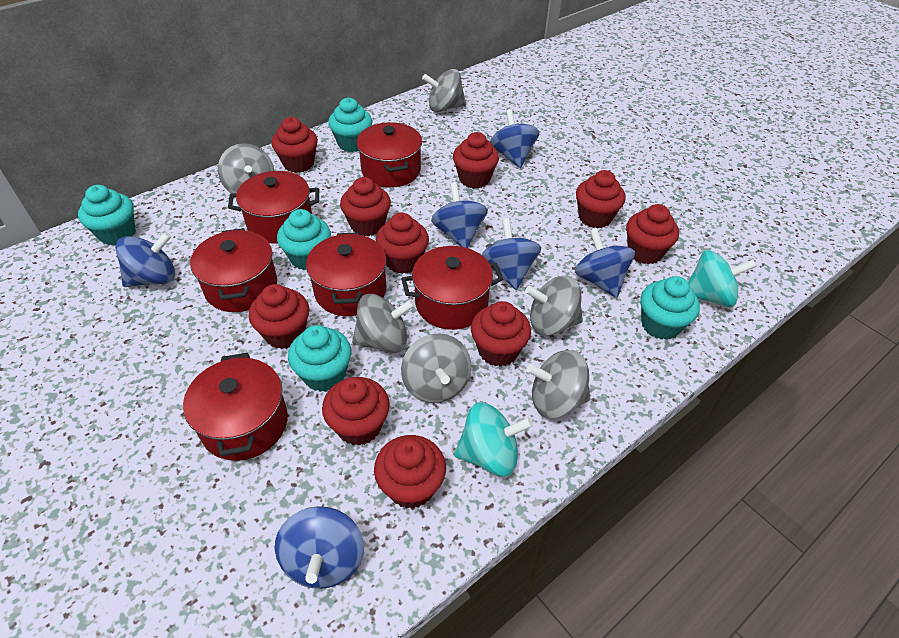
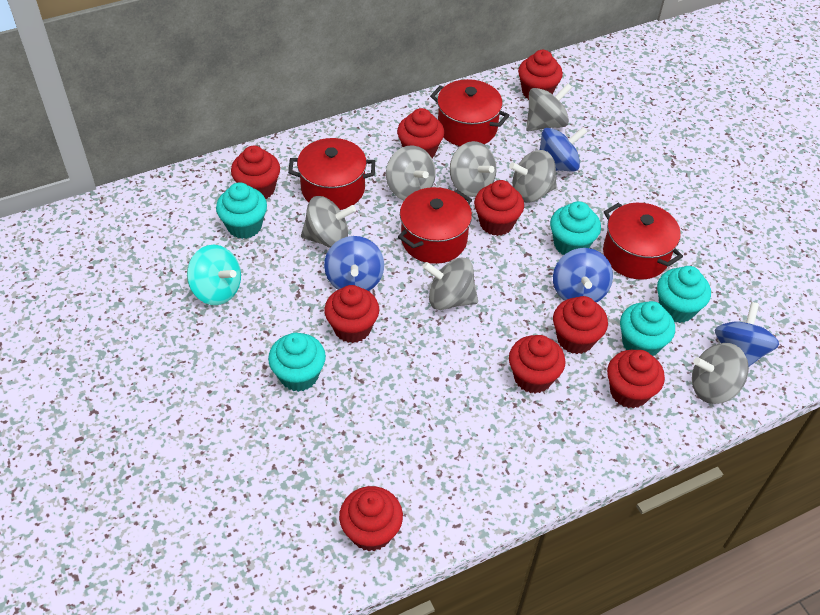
blue spinning top: 6 -> 4
grey spinning top: 6 -> 7
red cupcake: 10 -> 9
red pot: 6 -> 4
turquoise spinning top: 2 -> 1

